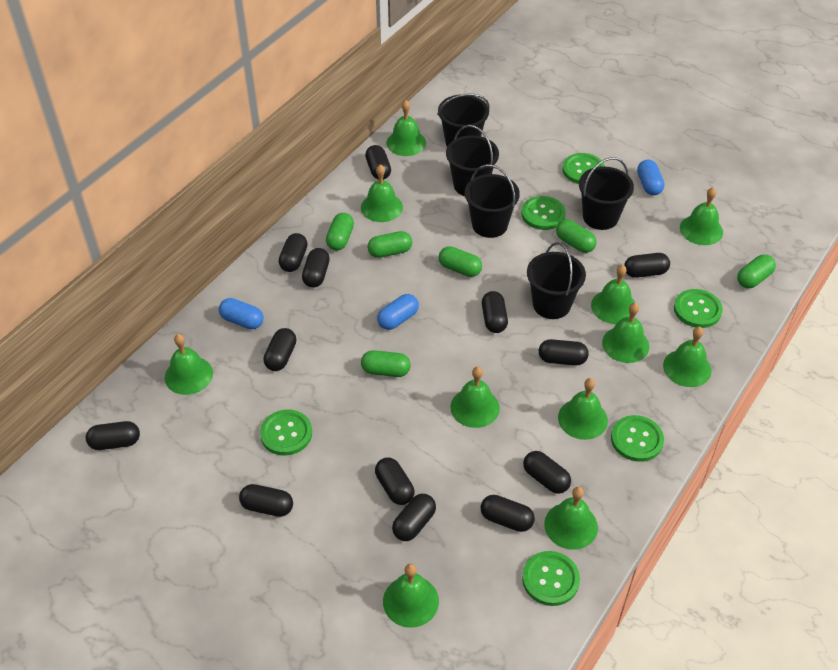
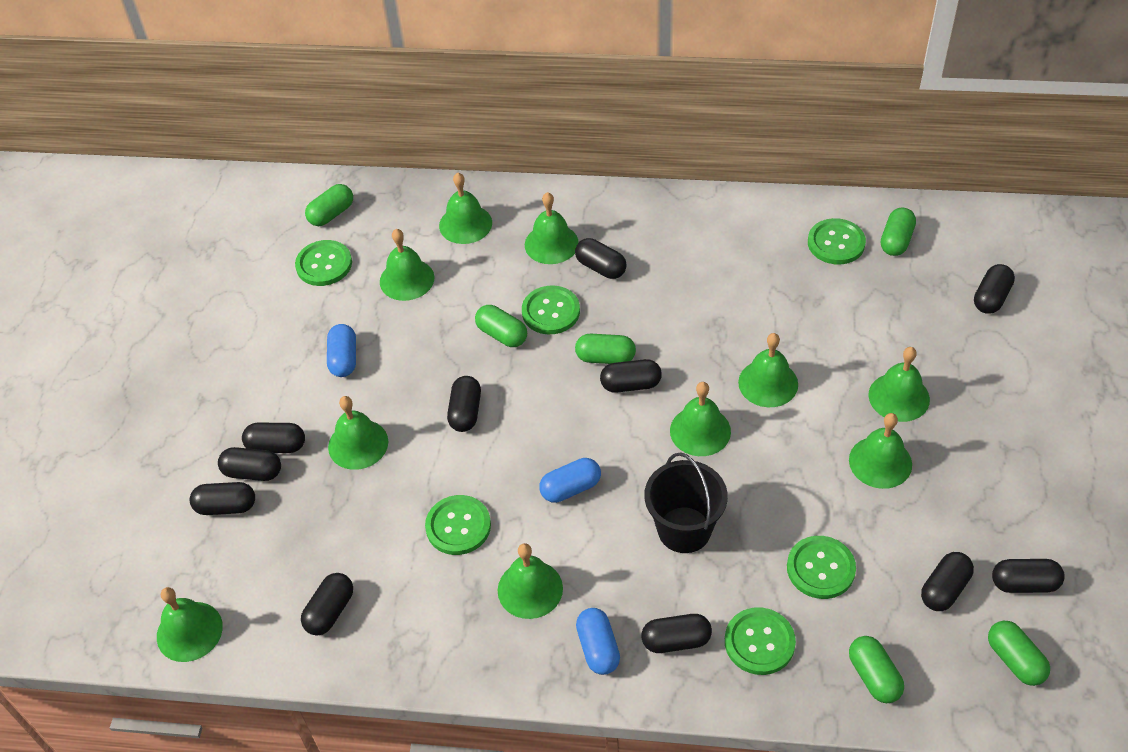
black bucket: 5 -> 1
black capsule: 13 -> 11
green bell: 11 -> 10

